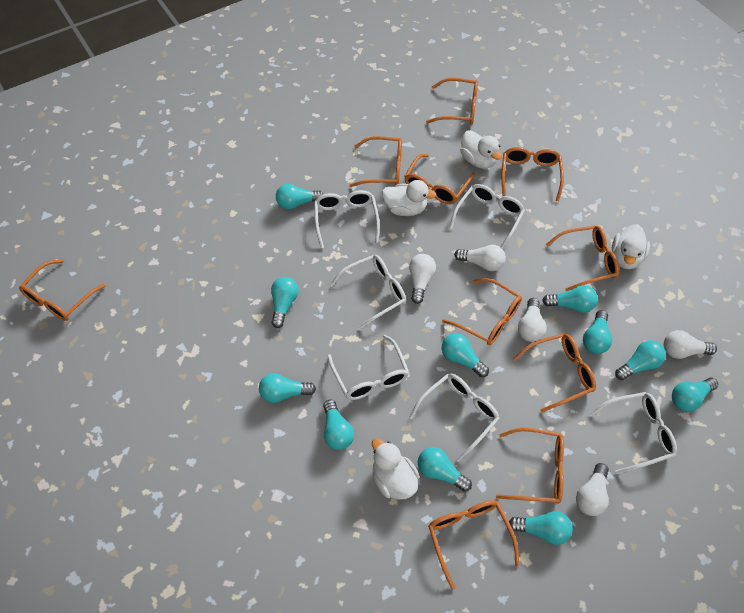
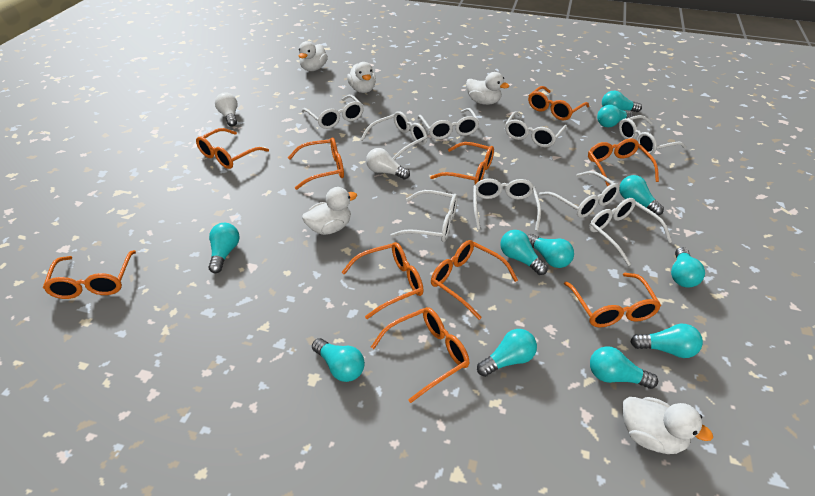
white duck: 4 -> 5
white glasses: 6 -> 9
white light bulb: 5 -> 2

